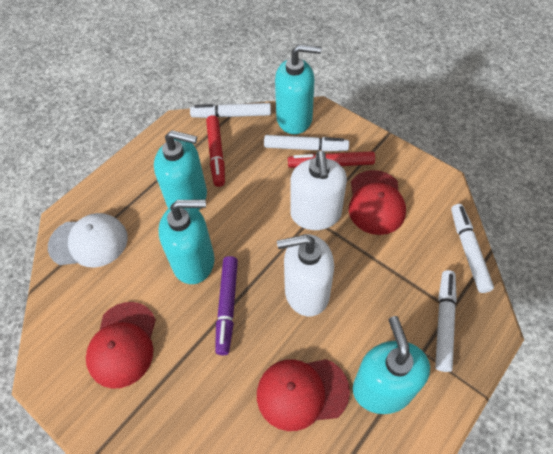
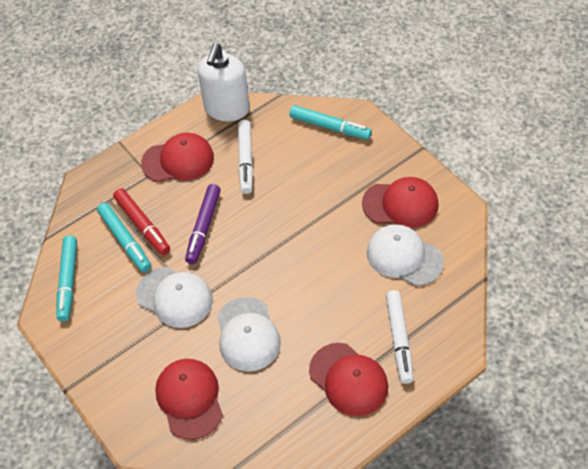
red cap: 3 -> 4
red marker: 2 -> 1
turquoise marker: 0 -> 3
turquoise soap dispenser: 4 -> 0
white cap: 1 -> 3
white marker: 4 -> 2
white soap dispenser: 2 -> 1

